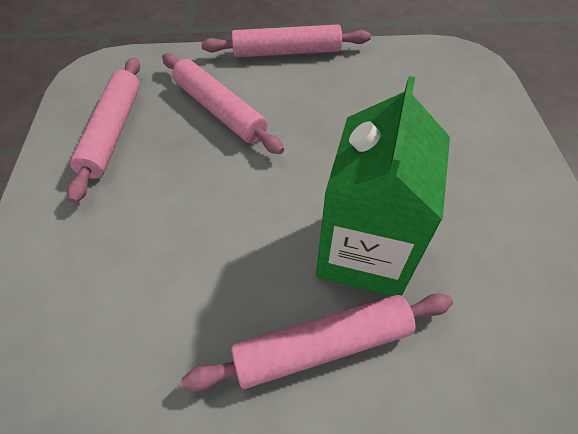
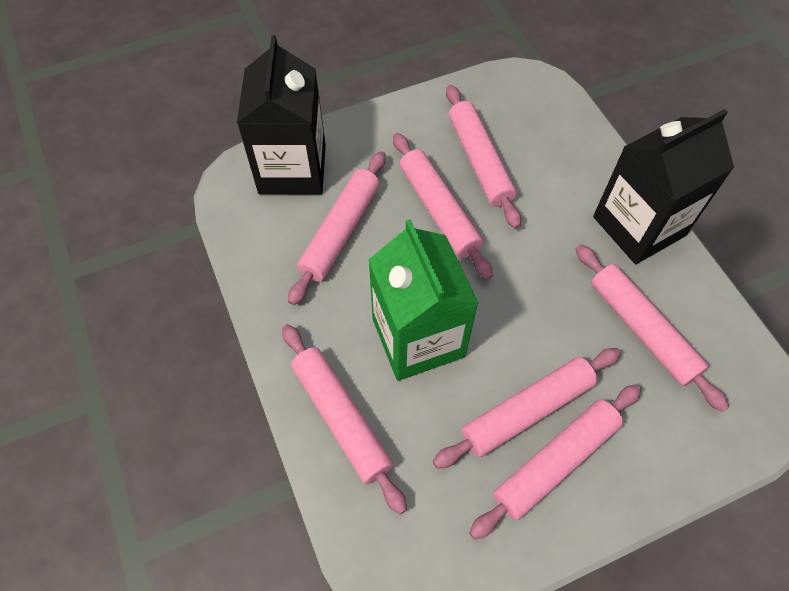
black carton: 0 -> 2
pink rolling pin: 4 -> 7

